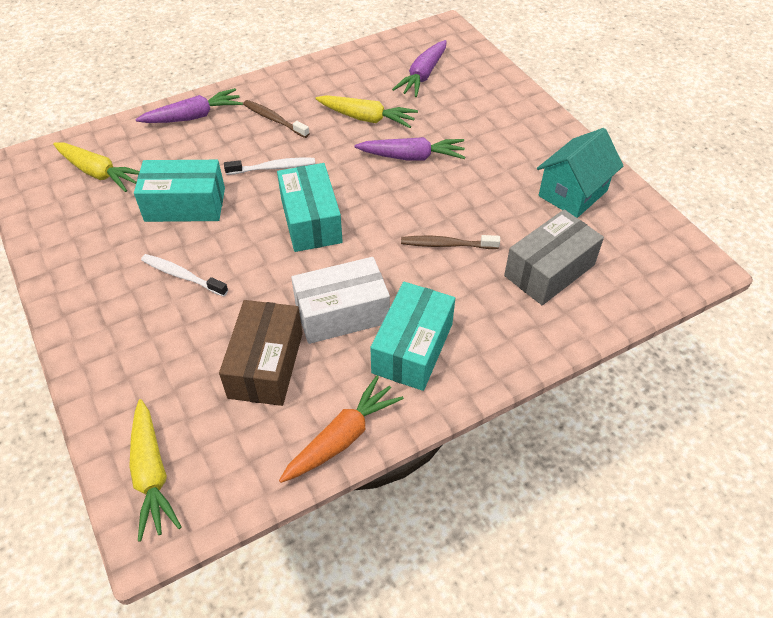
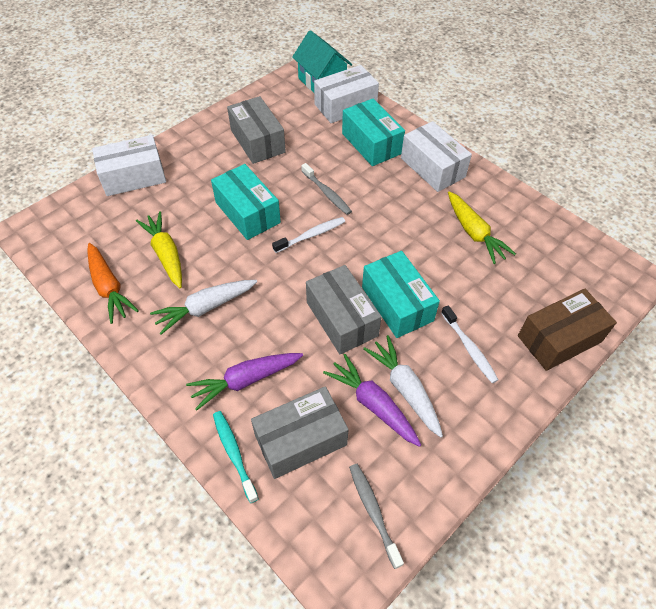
brown toothbrush: 2 -> 0
grey box: 1 -> 3
grey toothbrush: 0 -> 2
purple carrot: 3 -> 2
turquoise toothbrush: 0 -> 1
white box: 1 -> 3
white carrot: 0 -> 2
yellow carrot: 3 -> 2

